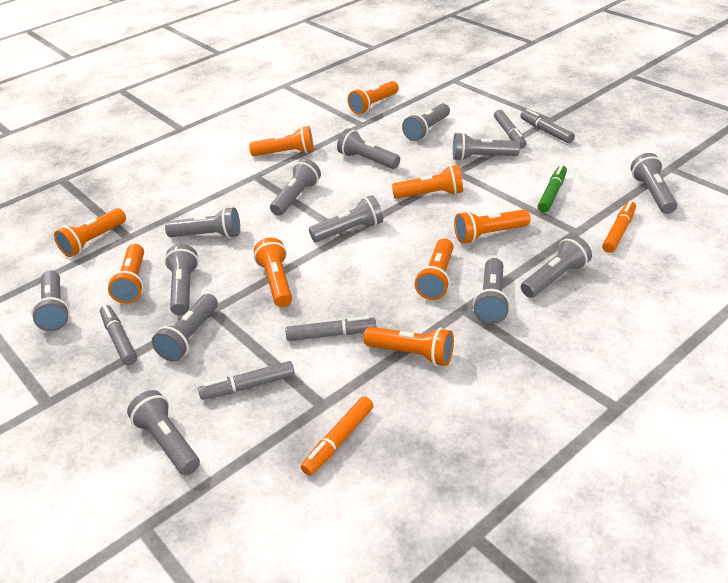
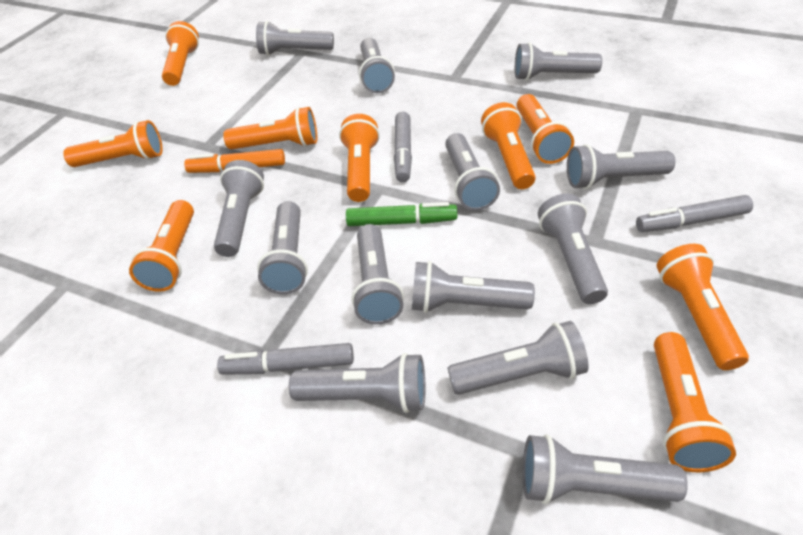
grey marker: 5 -> 3
orange marker: 2 -> 1

